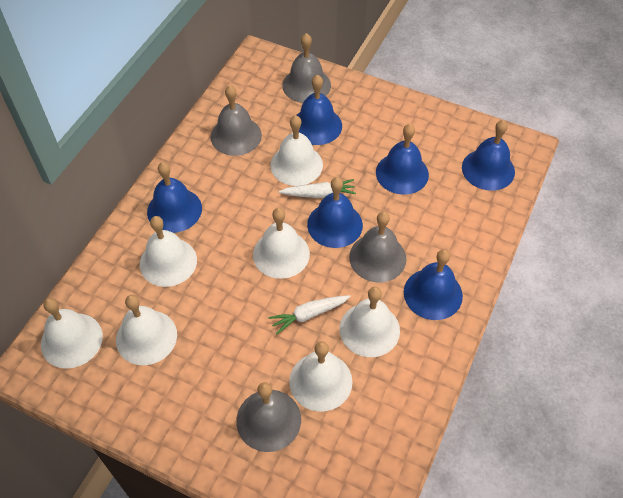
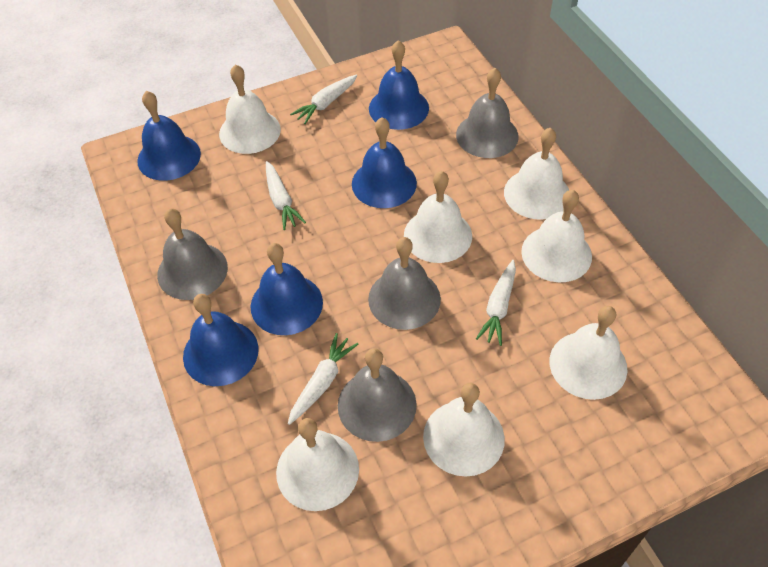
blue bell: 6 -> 5
white carrot: 2 -> 4

